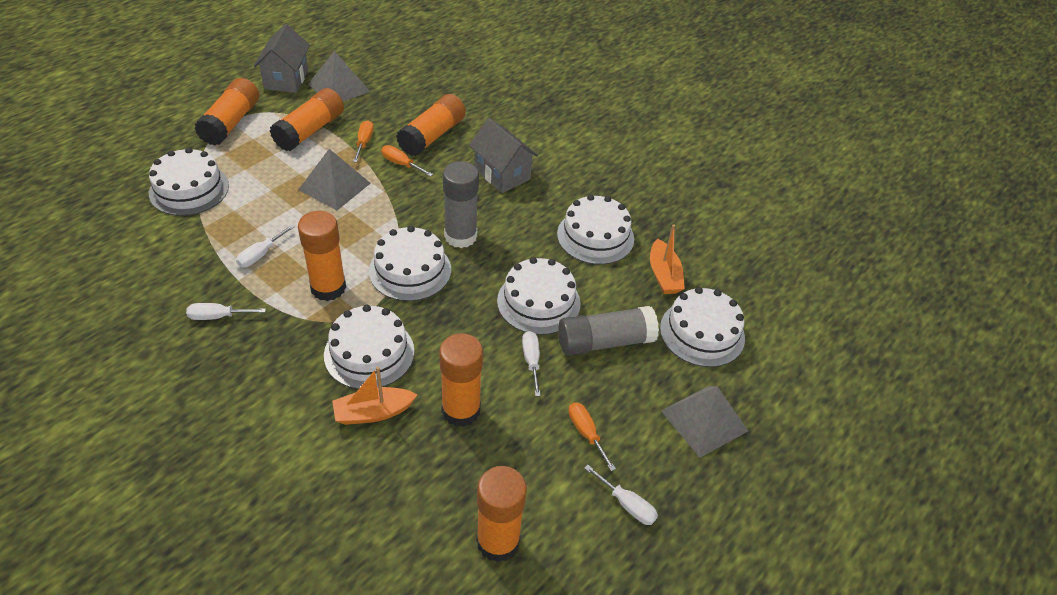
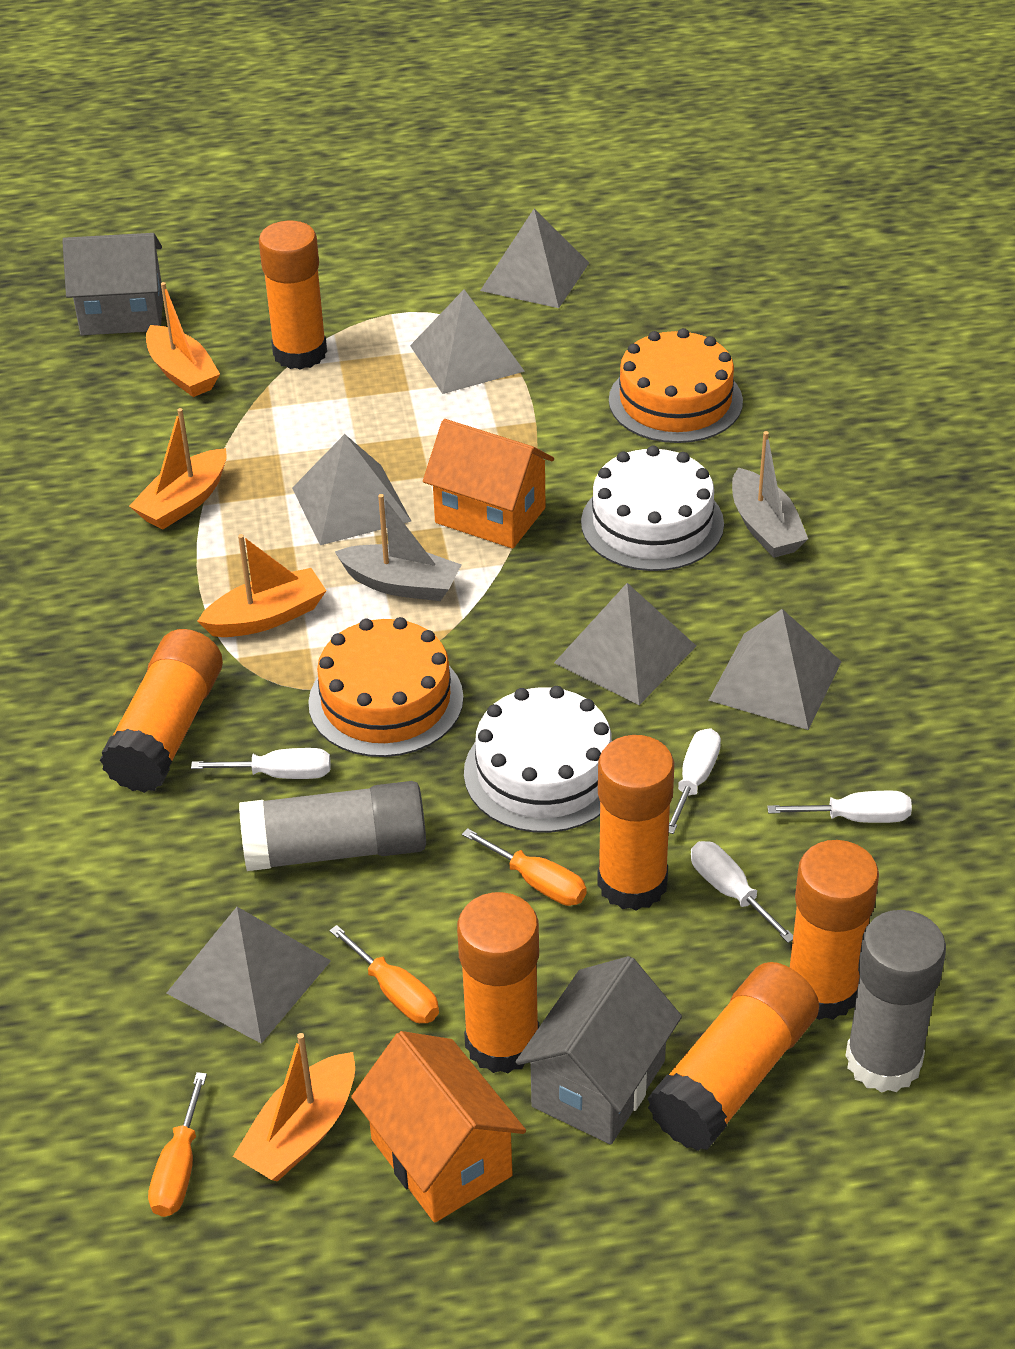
grey boat: 0 -> 2
grey pyramid: 3 -> 6
orange boat: 2 -> 4
orange cake: 0 -> 2
orange house: 0 -> 2
white cake: 6 -> 2

